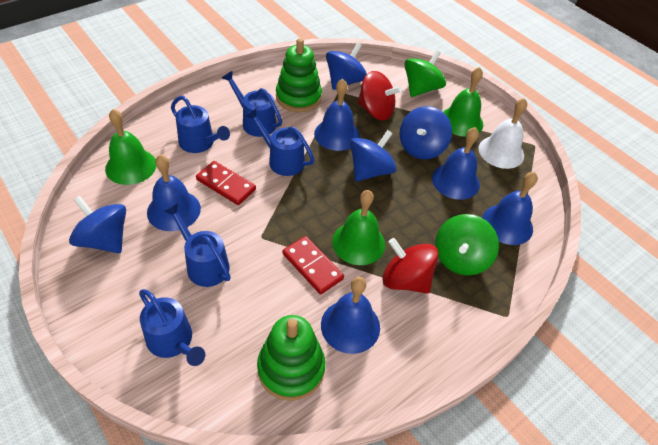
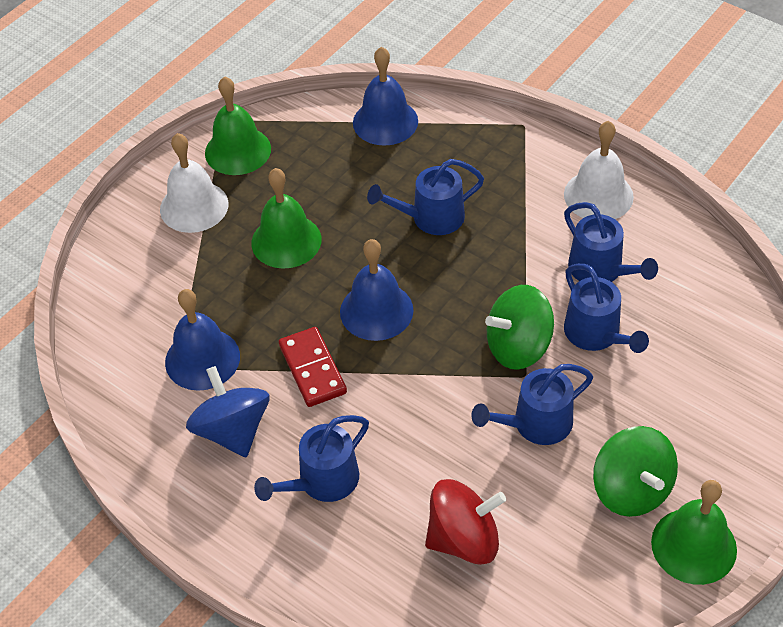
blue bell: 5 -> 3
blue spinning top: 4 -> 1
green stacking toy: 2 -> 0
red domino: 2 -> 1
red spinning top: 2 -> 1
white bell: 1 -> 2

